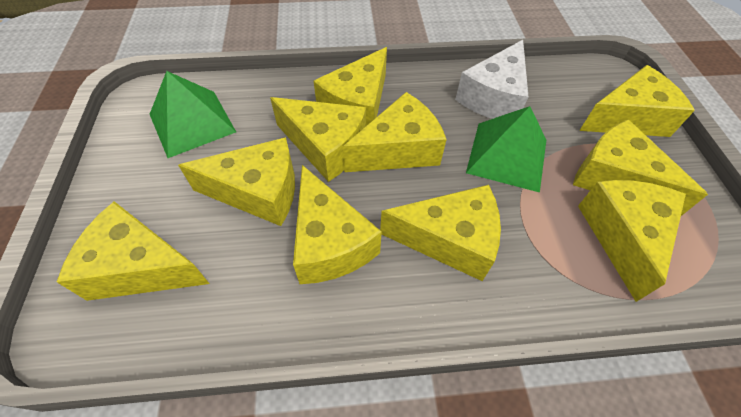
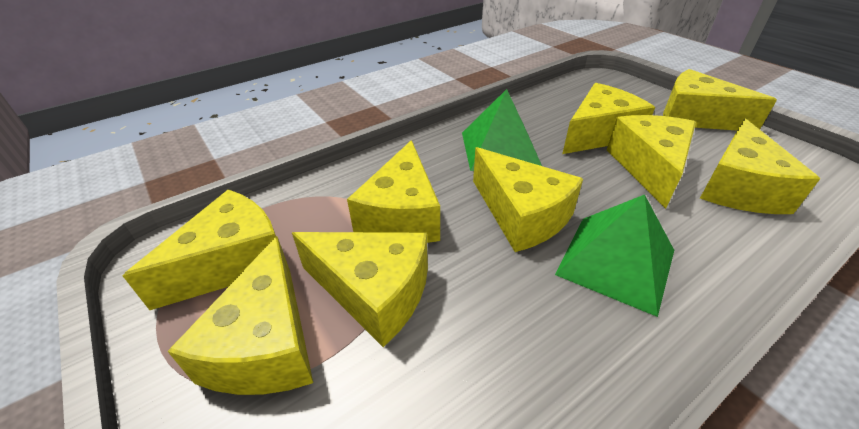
white cheese: 1 -> 0
yellow cheese: 10 -> 9

